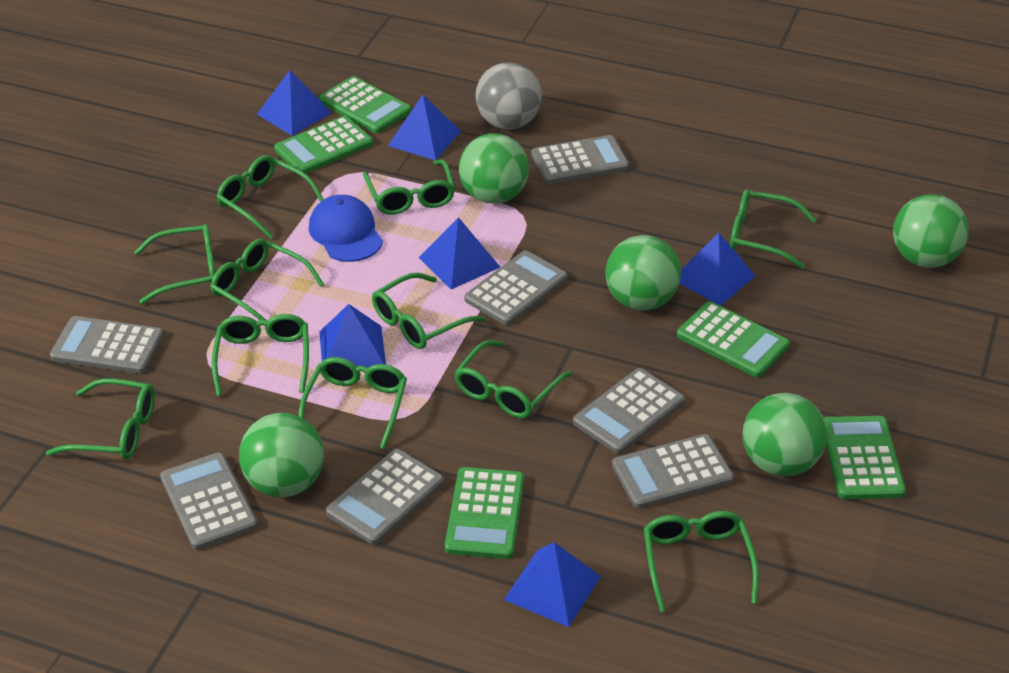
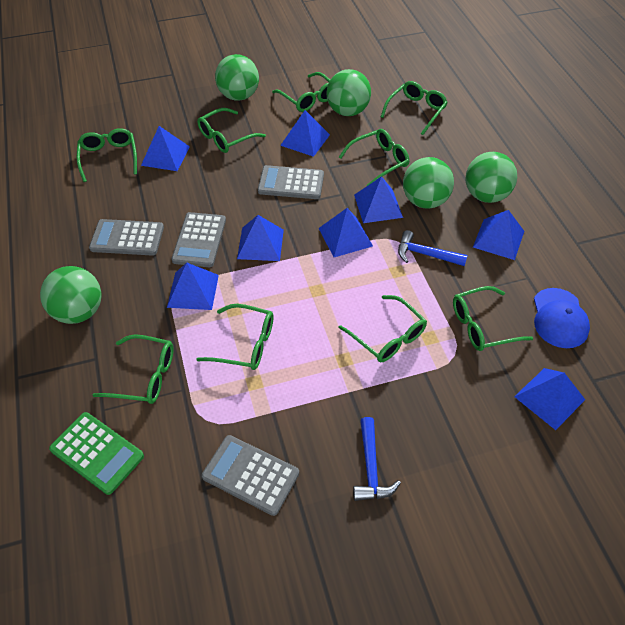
blue hammer: 0 -> 2
blue pyramid: 6 -> 8
green calculator: 5 -> 1
green glasses: 11 -> 9
grey ball: 1 -> 0
grey calculator: 7 -> 4

